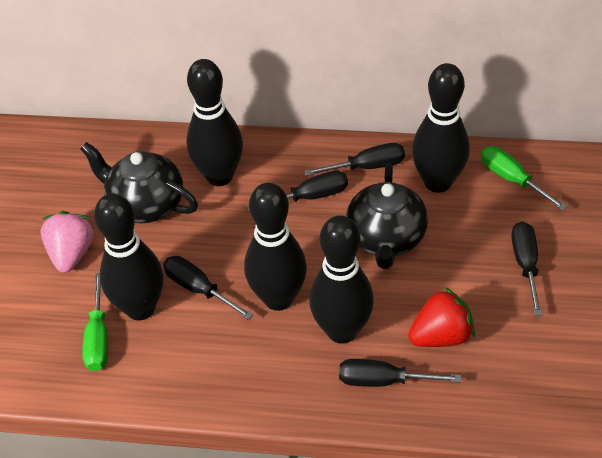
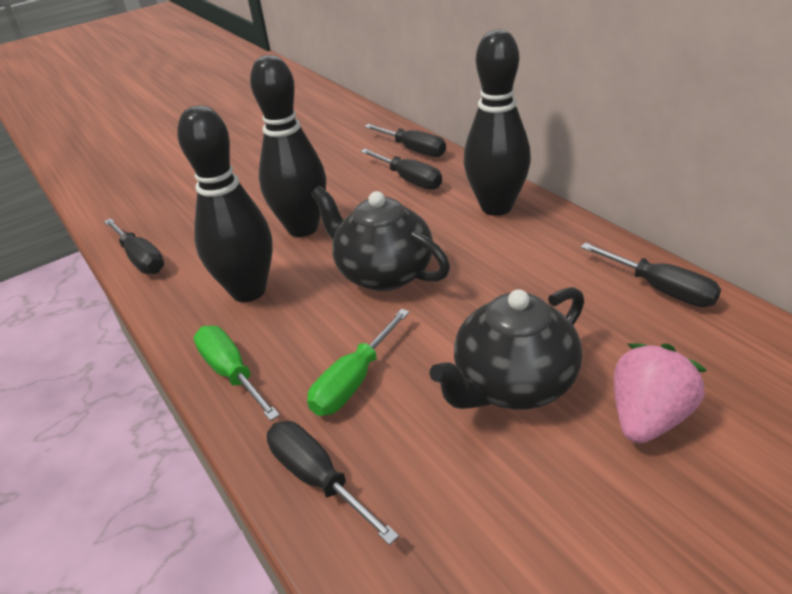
black bowling pin: 5 -> 3
red strawberry: 1 -> 0

